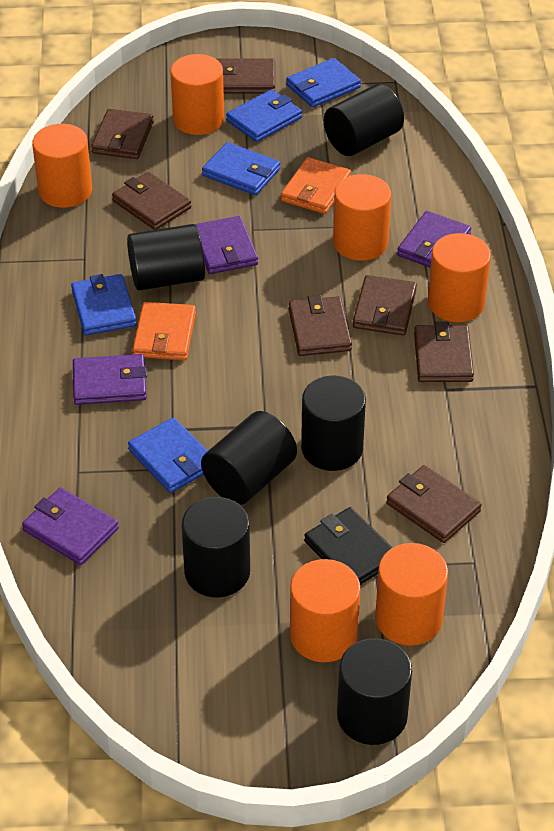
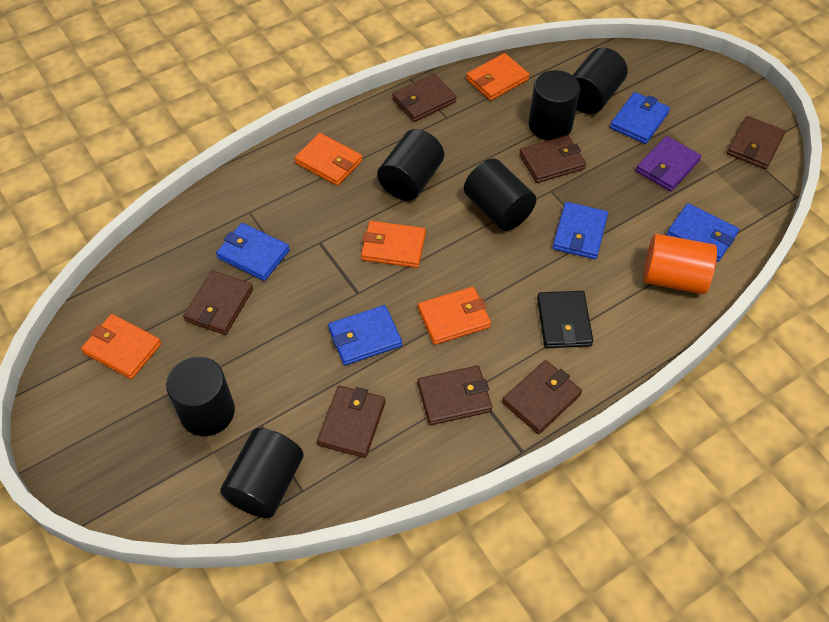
orange cylinder: 6 -> 1
orange wallet: 2 -> 5
purple wallet: 4 -> 1

